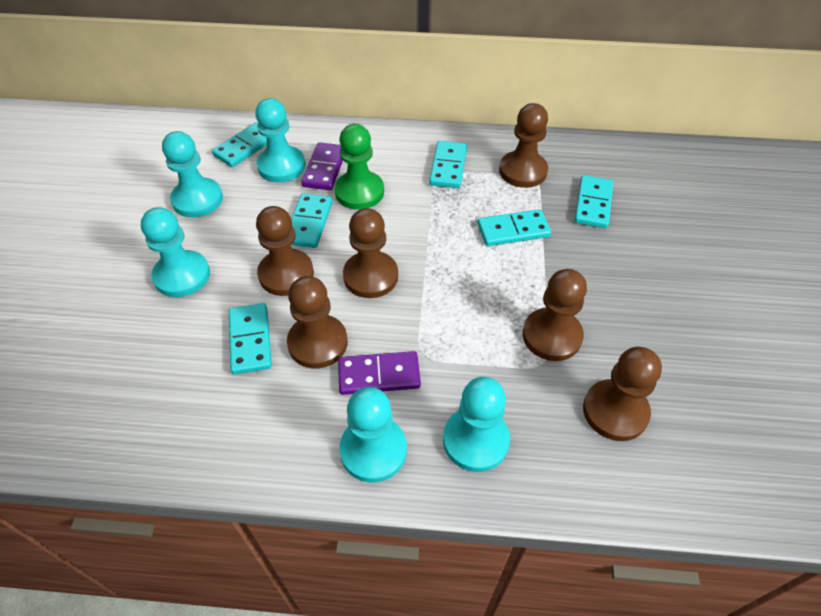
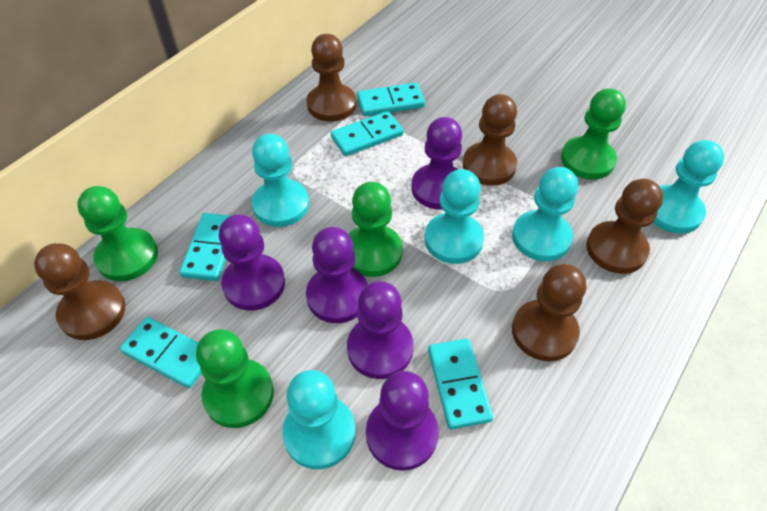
brown pawn: 6 -> 5
green pawn: 1 -> 4
purple domino: 2 -> 0
purple pawn: 0 -> 5
turquoise domino: 6 -> 5

